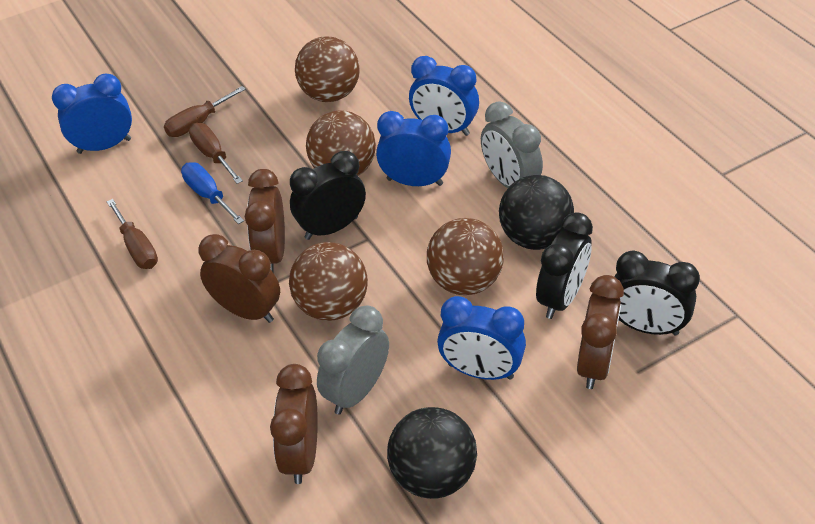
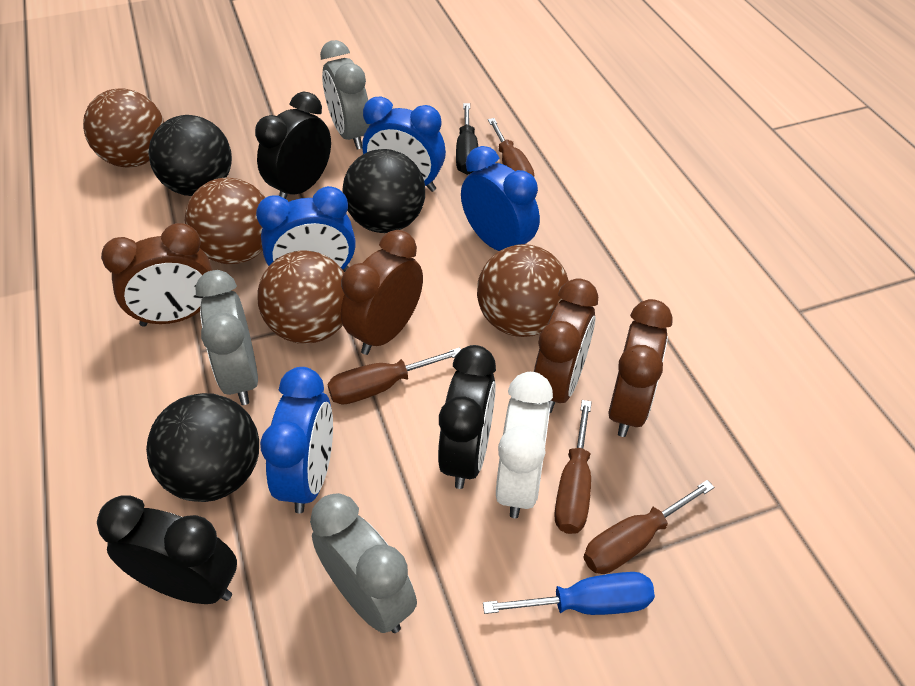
black ball: 2 -> 3
black screwdriver: 0 -> 1
brown screwdriver: 3 -> 4
grey clock: 2 -> 3
white clock: 0 -> 1

